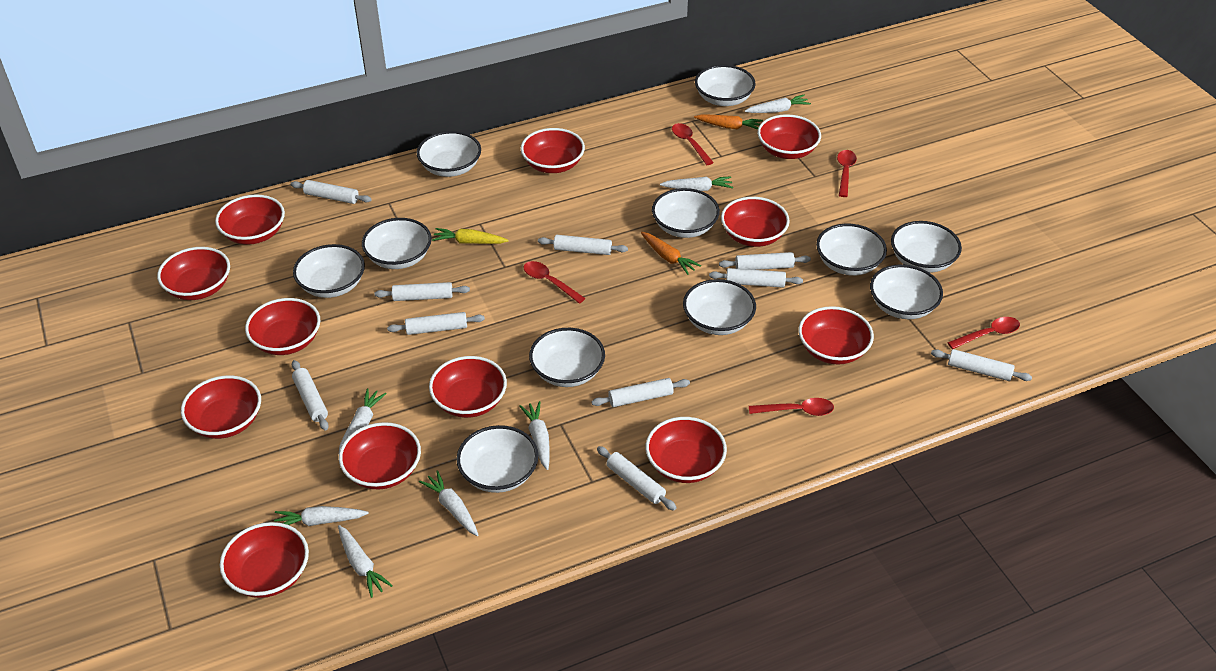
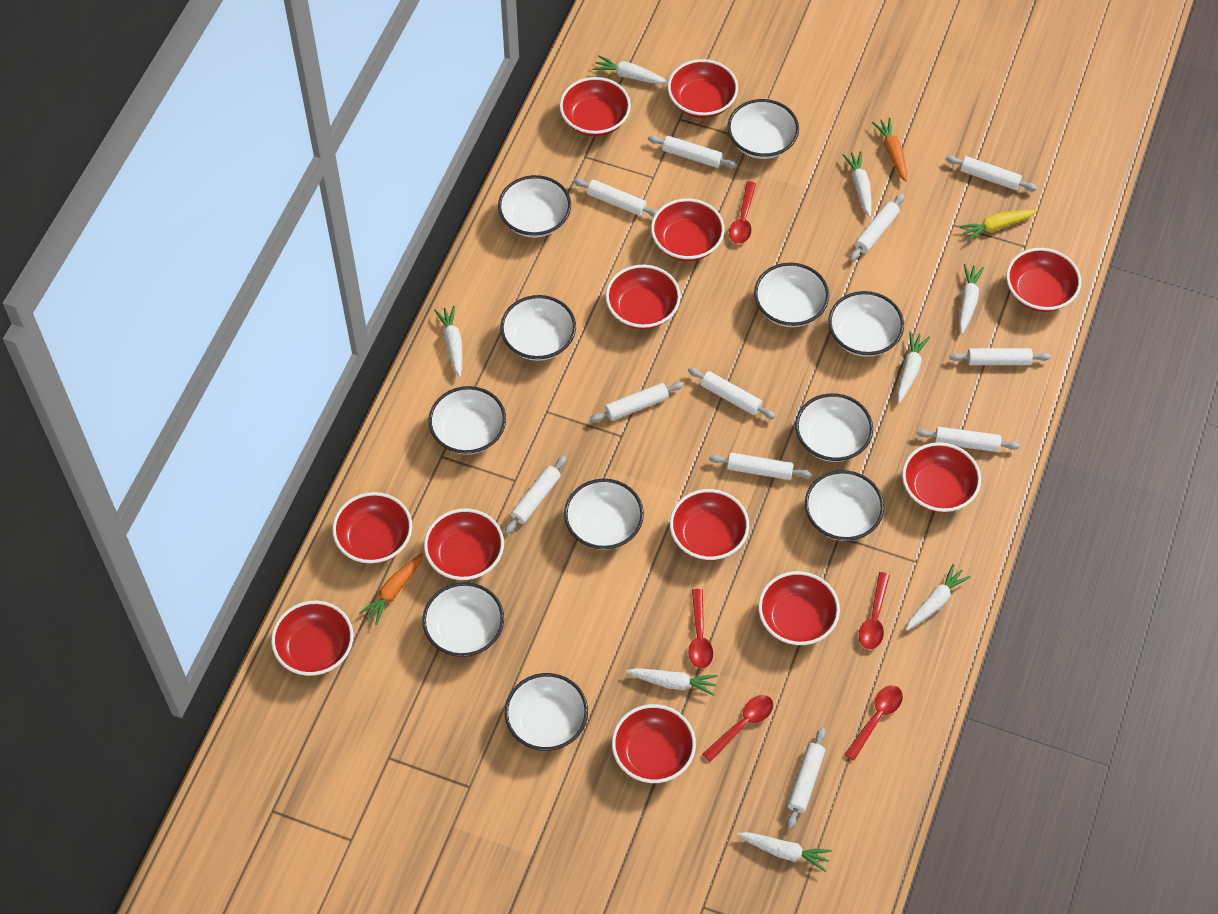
white carrot: 7 -> 8
white rolling pin: 10 -> 11

